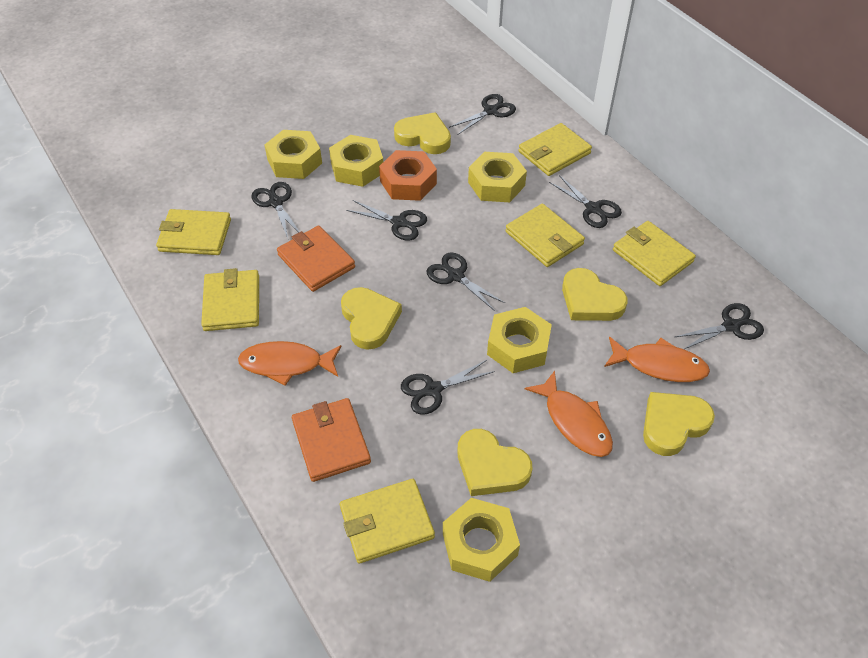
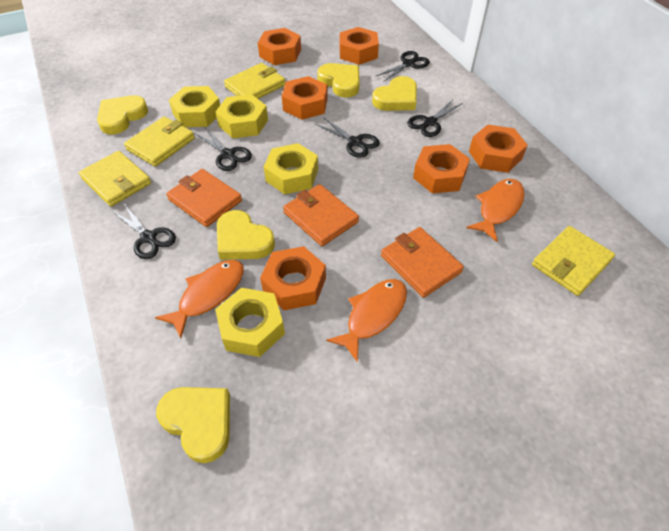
black scissors: 7 -> 5
orange nut: 1 -> 6
orange wallet: 2 -> 3
yellow nut: 5 -> 4
yellow wallet: 6 -> 4

